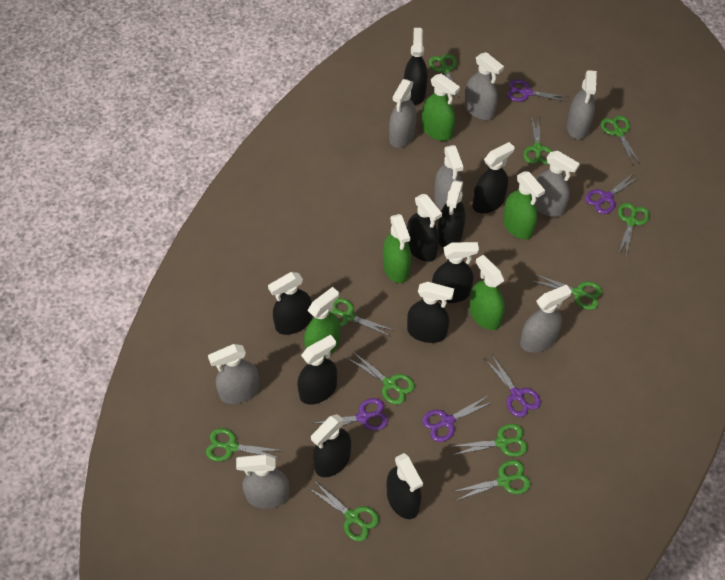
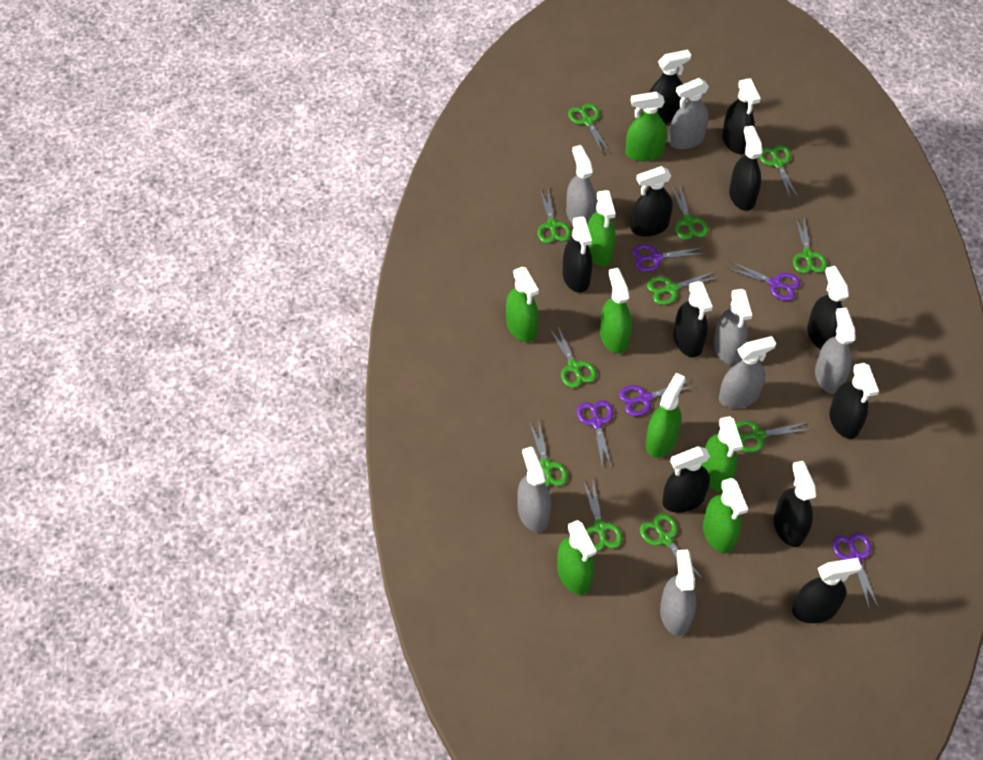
black spray bottle: 10 -> 11
green spray bottle: 5 -> 8
grey spray bottle: 8 -> 7

